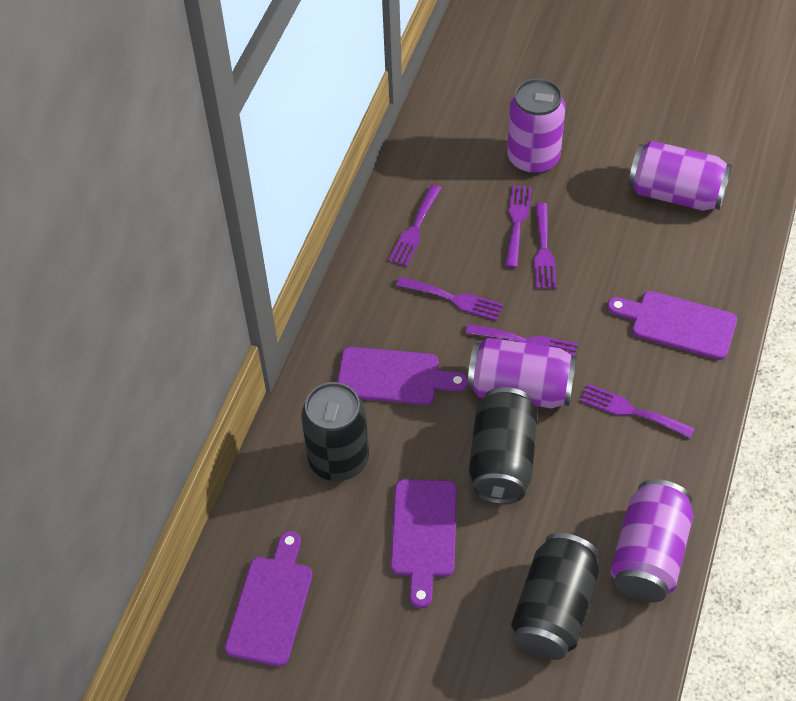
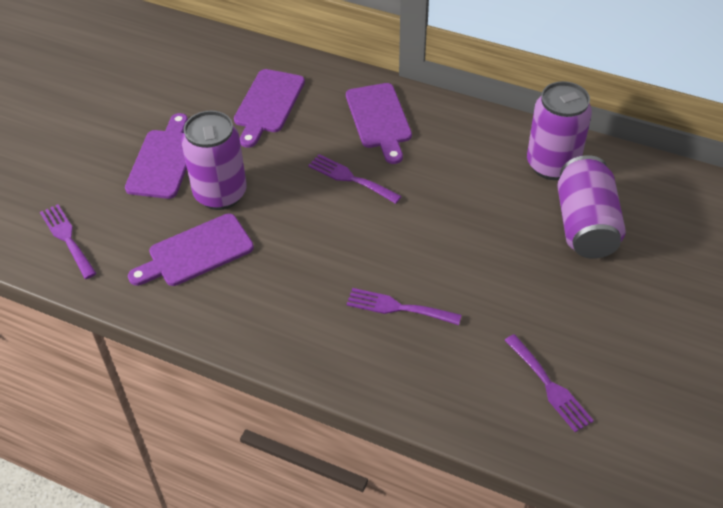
black can: 3 -> 0
purple can: 4 -> 3
purple fork: 6 -> 4

